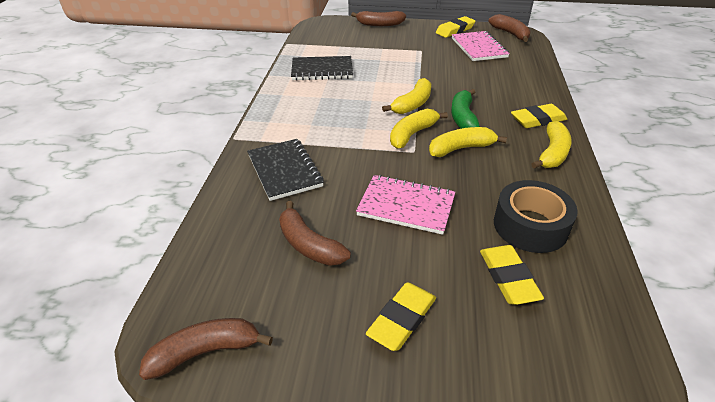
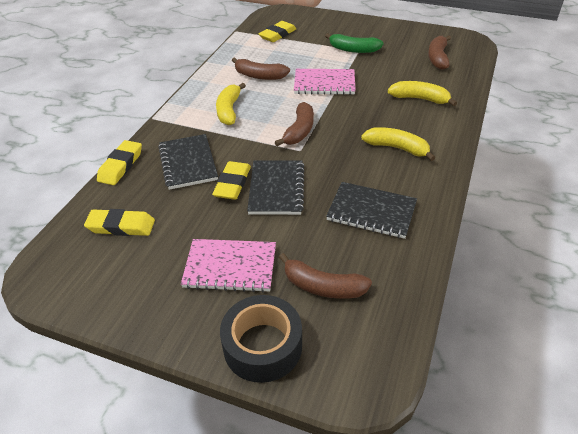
black notebook: 2 -> 3
yellow banana: 4 -> 3

